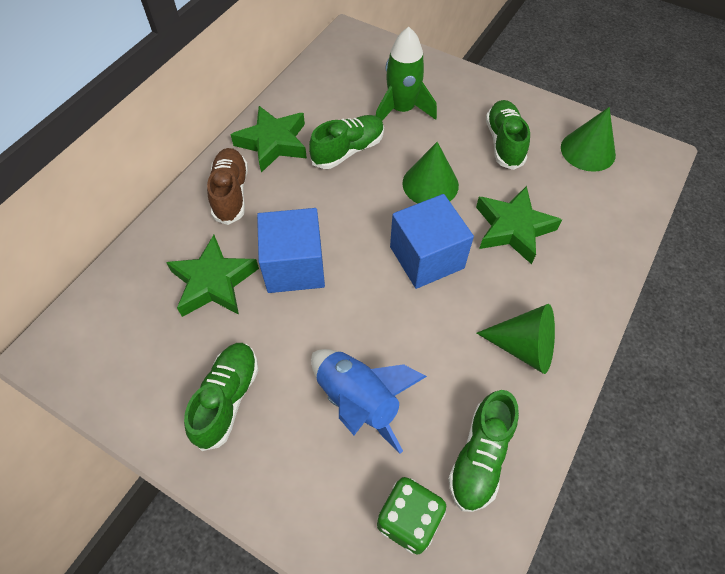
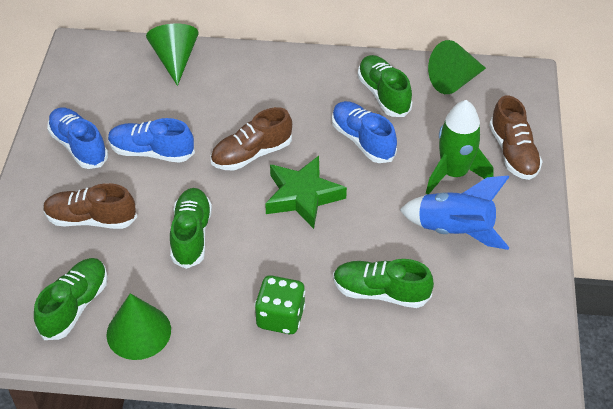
blue cube: 2 -> 0
blue shoe: 0 -> 3
brown shoe: 1 -> 3
green star: 3 -> 1

